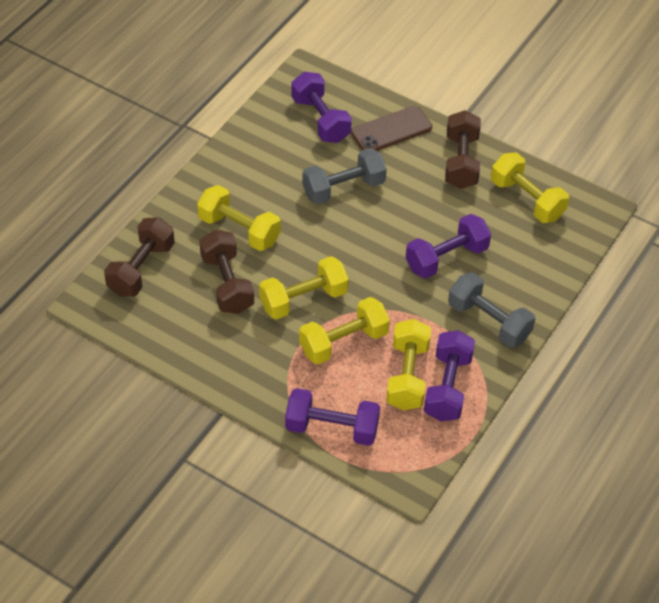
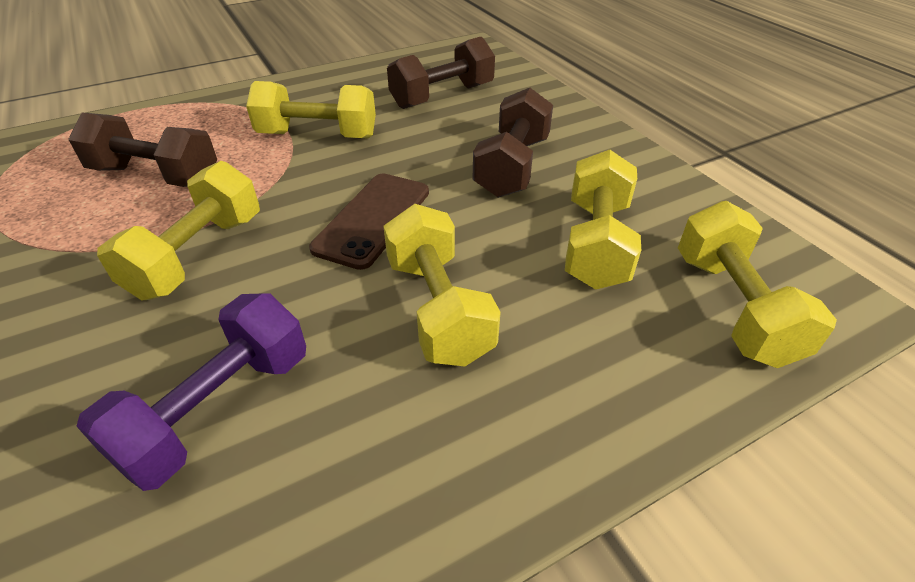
grey dumbbell: 2 -> 0
purple dumbbell: 4 -> 1

